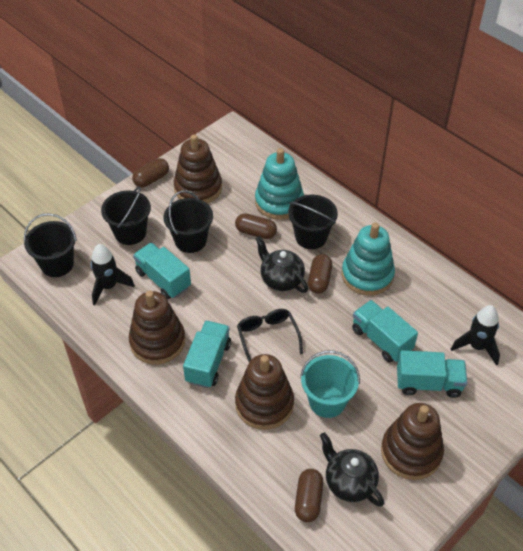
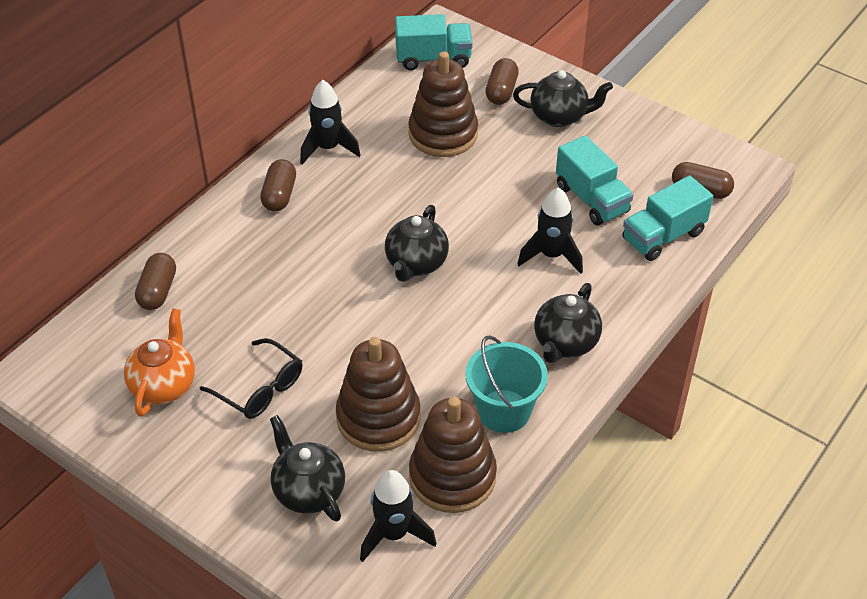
black bucket: 4 -> 0
black rocket: 2 -> 3
black teapot: 2 -> 4
brown stacking toy: 4 -> 3
orange teapot: 0 -> 1
turquoise stacking toy: 2 -> 0
turquoise truck: 4 -> 3

